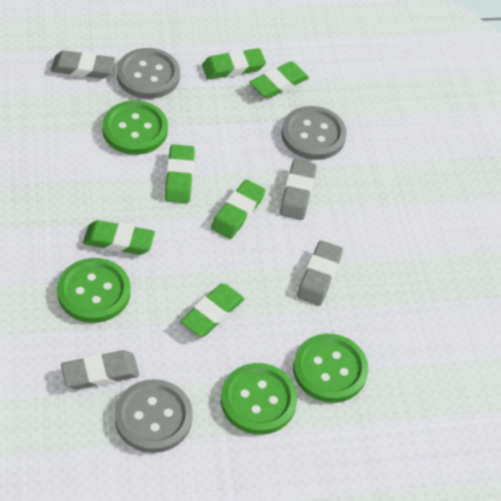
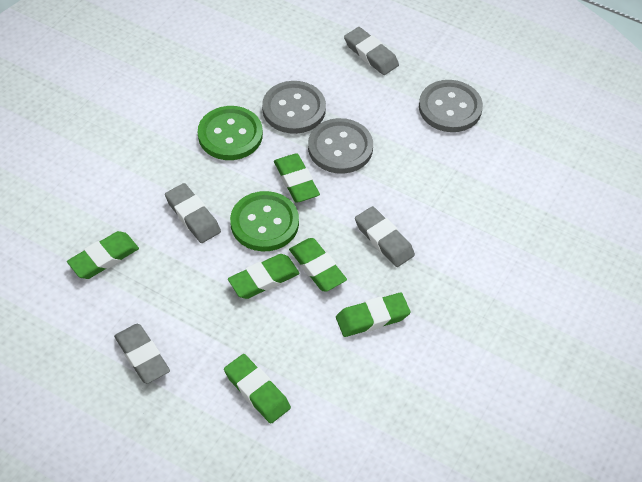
green button: 4 -> 2

